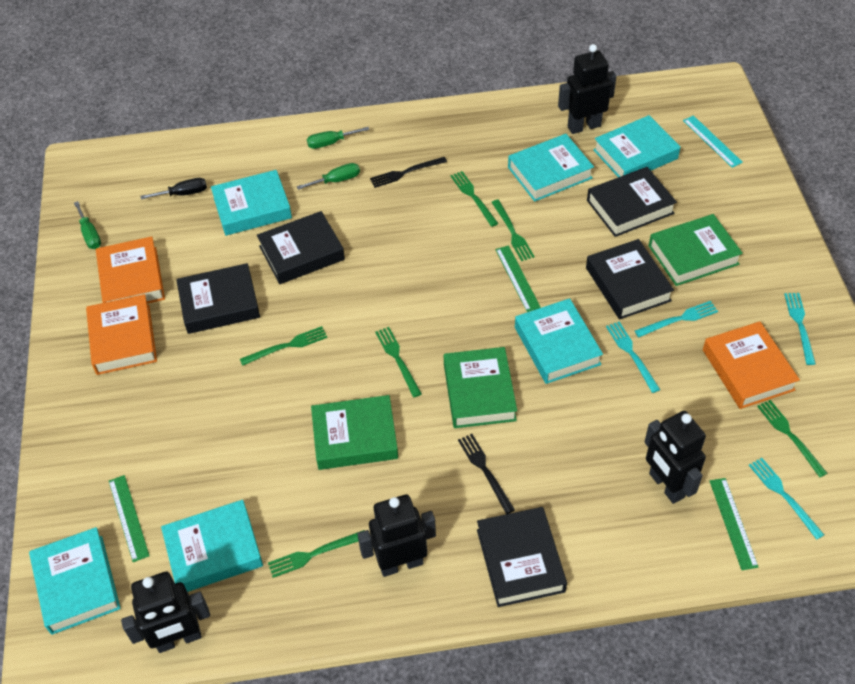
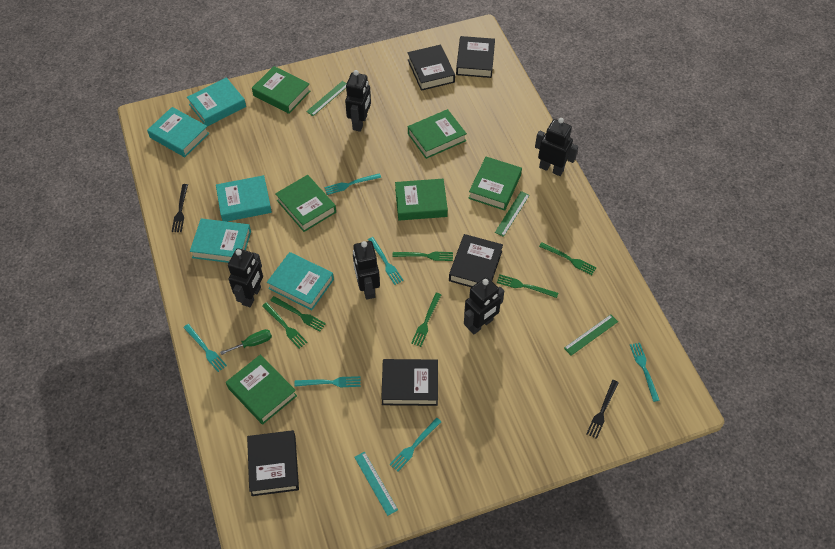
black robot: 4 -> 5
black screwdriver: 1 -> 0
green book: 3 -> 6
green screwdriver: 3 -> 1
orange book: 3 -> 0
turquoise book: 6 -> 5
turquoise fork: 4 -> 6

